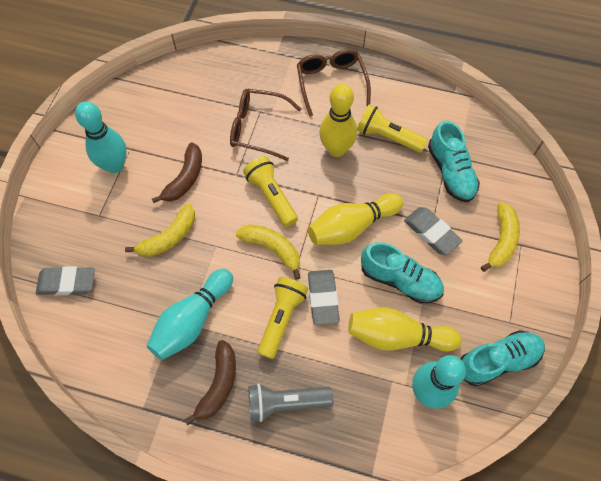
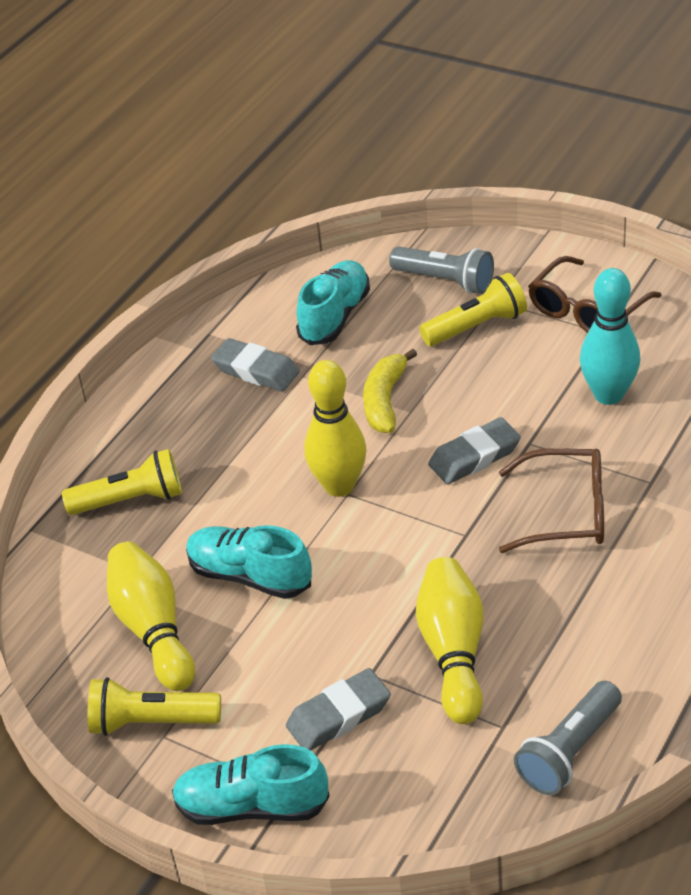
brown banana: 2 -> 0
grey flashlight: 1 -> 2
turquoise bowling pin: 3 -> 1
yellow banana: 3 -> 1

